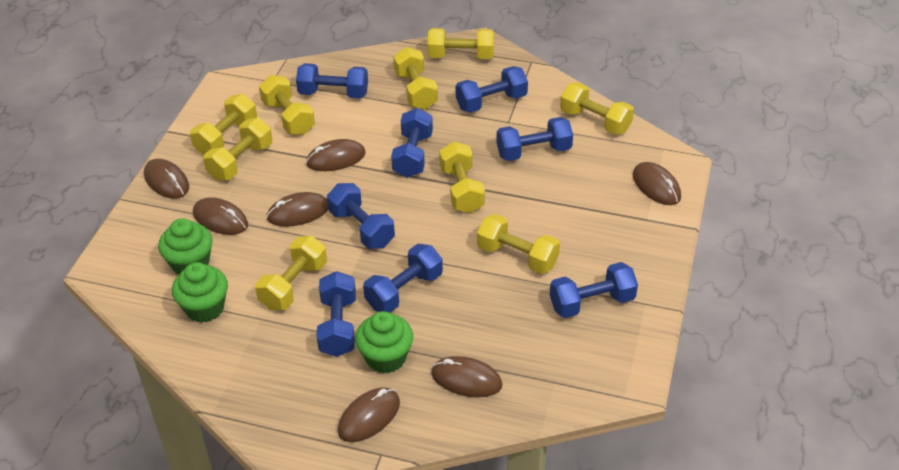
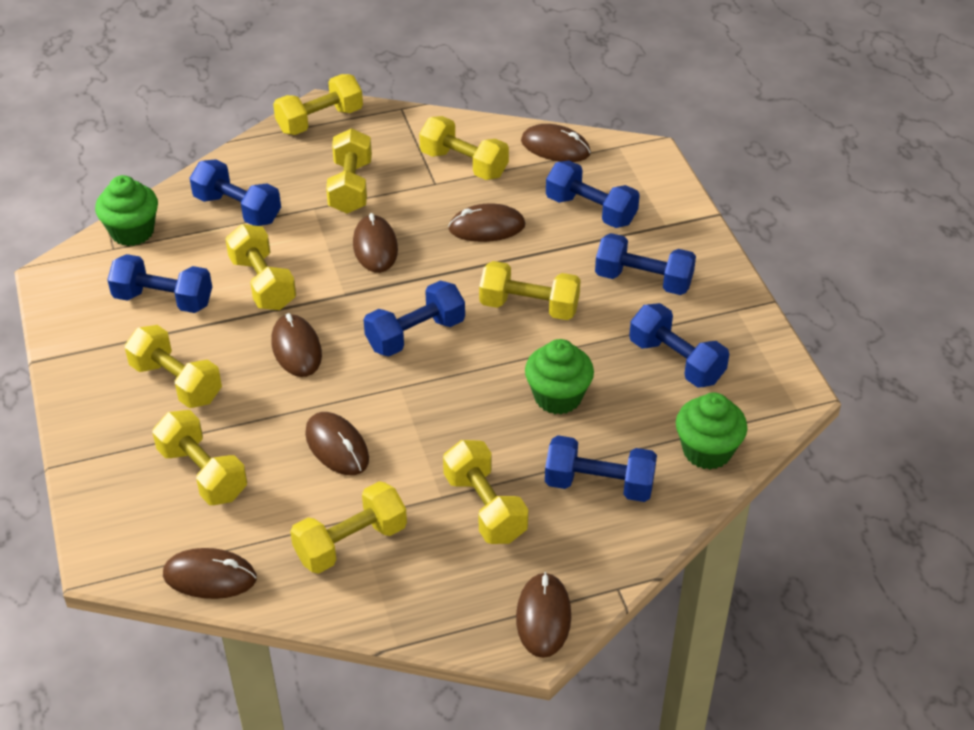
blue dumbbell: 8 -> 7

